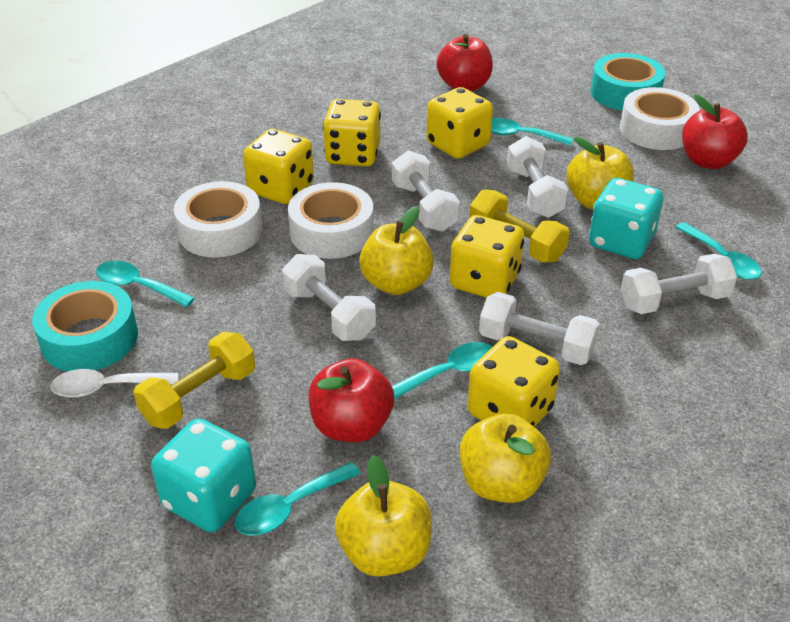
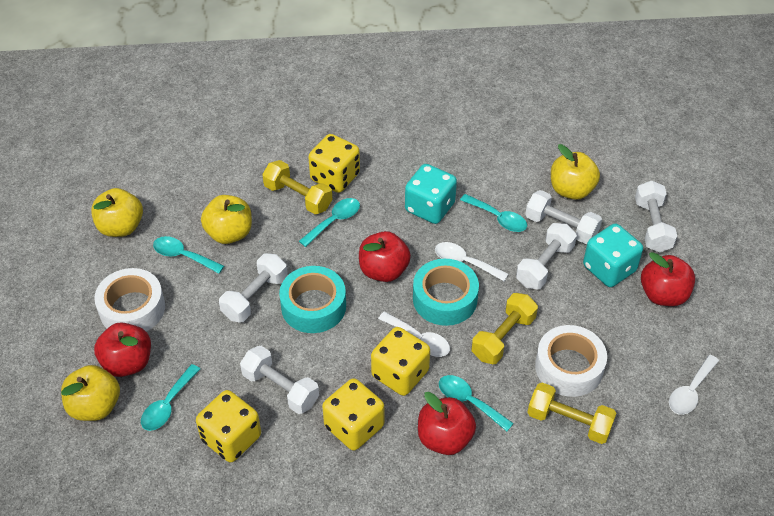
red apple: 3 -> 4
white spoon: 1 -> 3
white tape: 3 -> 2
yellow dice: 5 -> 4
yellow dumbbell: 2 -> 3

